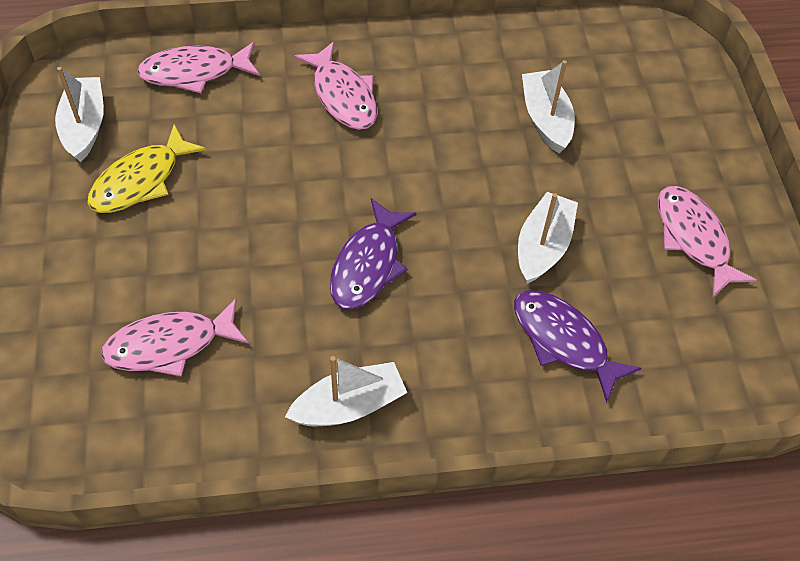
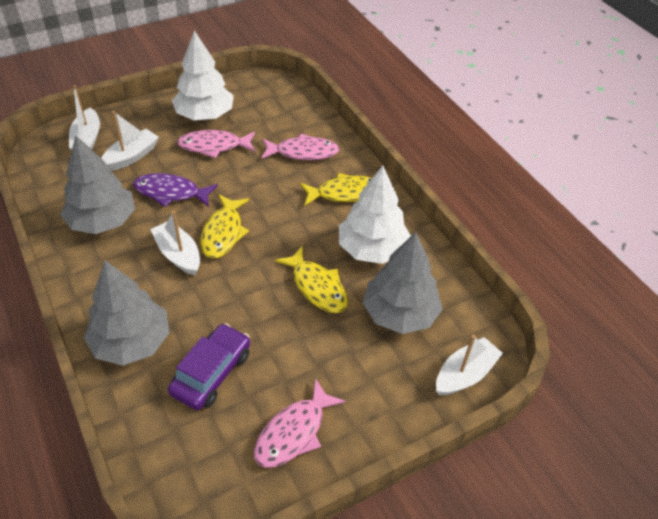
grey tree: 0 -> 3
pink fish: 4 -> 3
purple car: 0 -> 1
purple fish: 2 -> 1
white tree: 0 -> 2
yellow fish: 1 -> 3

